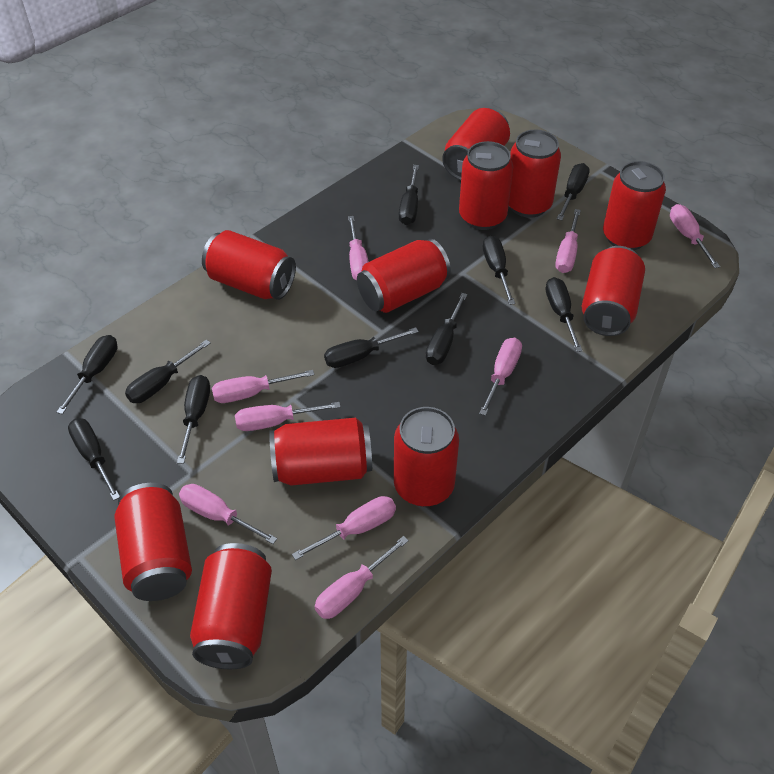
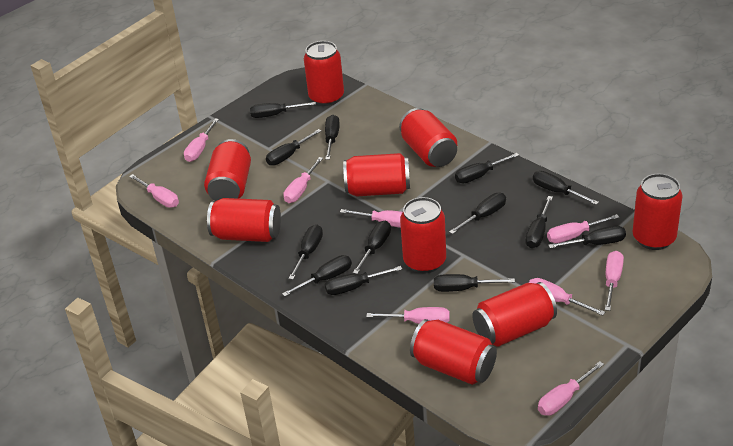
black screwdriver: 10 -> 13
red can: 11 -> 9

